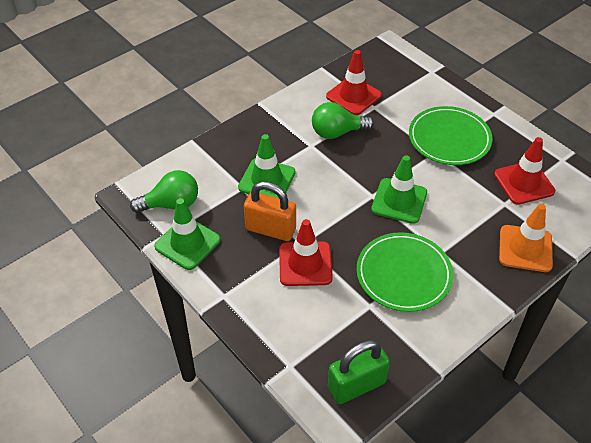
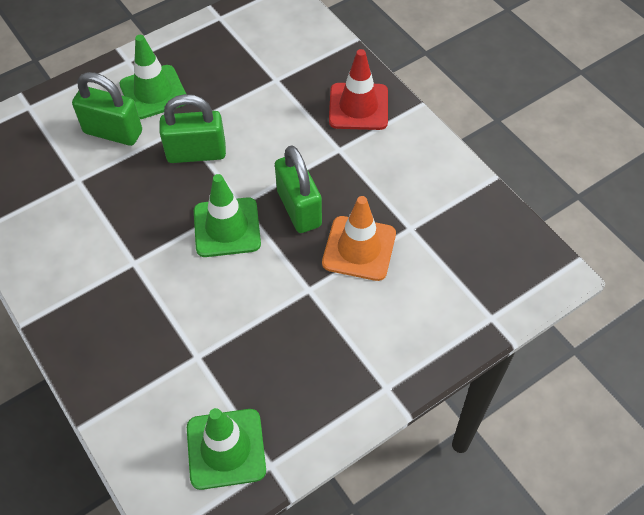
green light bulb: 2 -> 0
green padlock: 1 -> 3
green plate: 2 -> 0
orange padlock: 1 -> 0
red traffic cone: 3 -> 1

